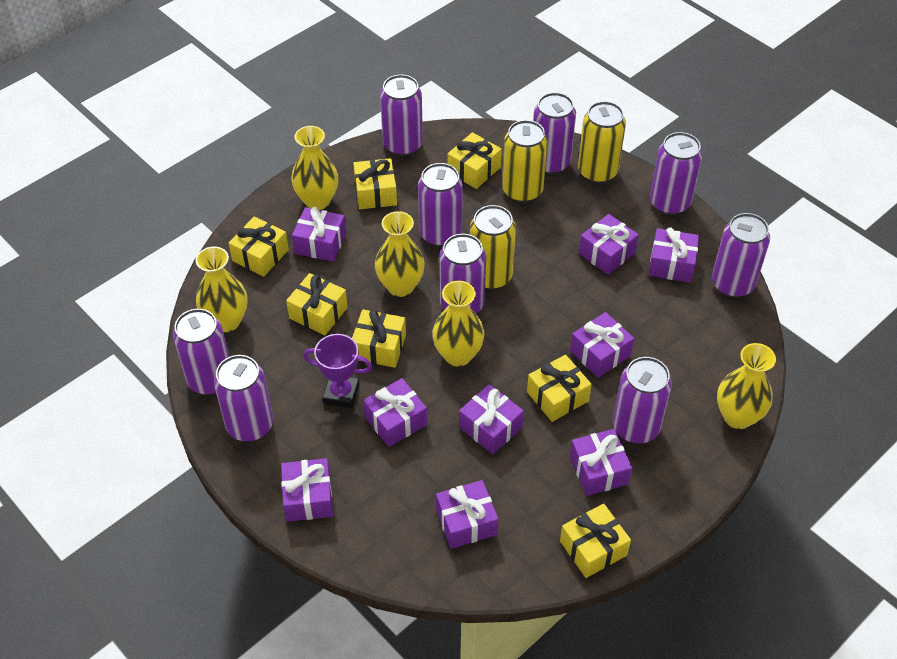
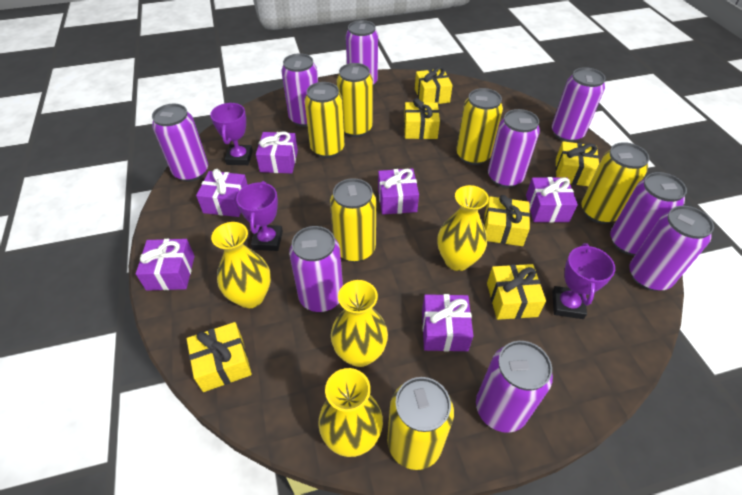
purple gift: 9 -> 6
purple trophy: 1 -> 3
yellow can: 3 -> 6
yellow gift: 7 -> 6
yellow vase: 5 -> 4

